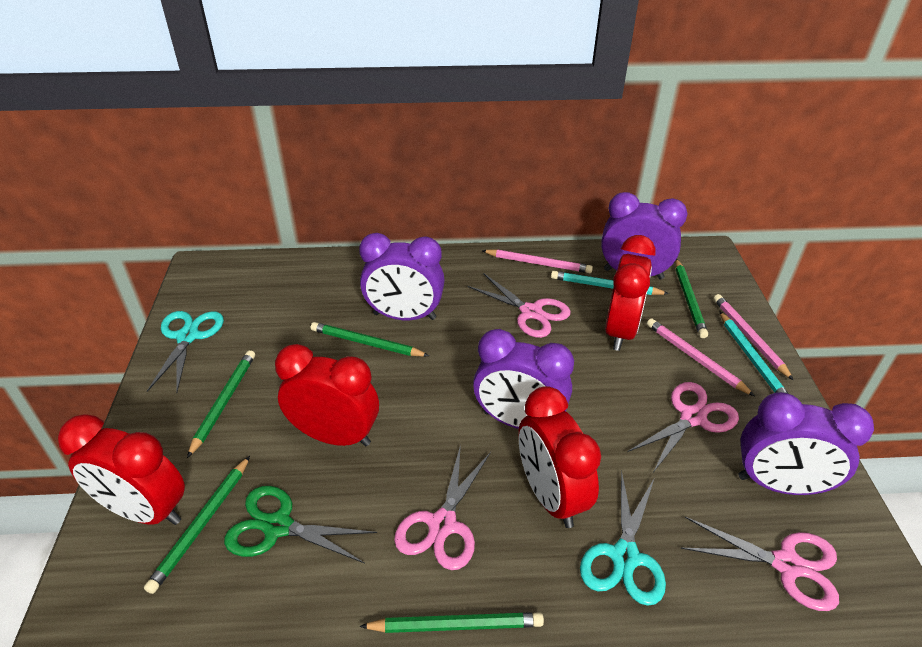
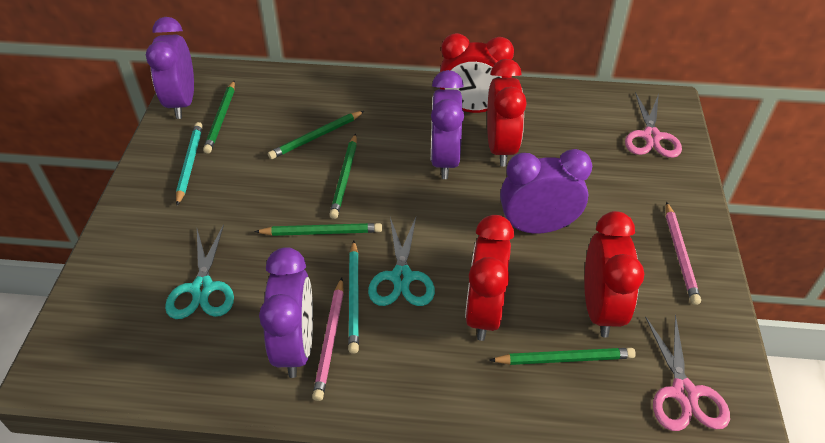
green scissors: 1 -> 0
pink pencil: 3 -> 2
pink scissors: 4 -> 2

